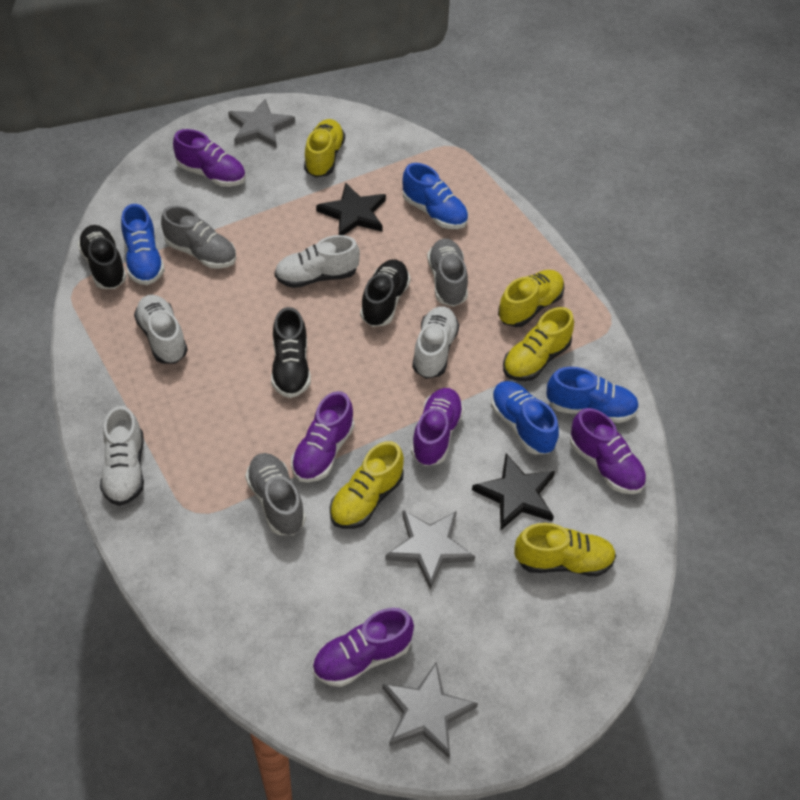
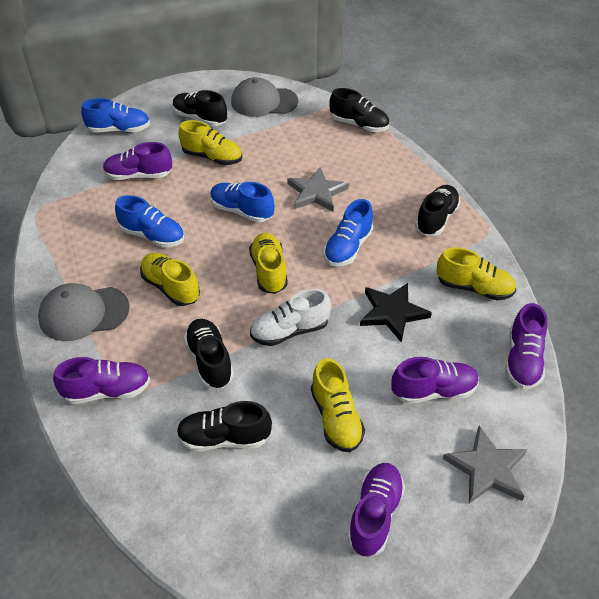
black shoe: 3 -> 5
black star: 2 -> 1
grey cap: 0 -> 2
grey shoe: 3 -> 0
grey star: 3 -> 2
white shoe: 4 -> 1

